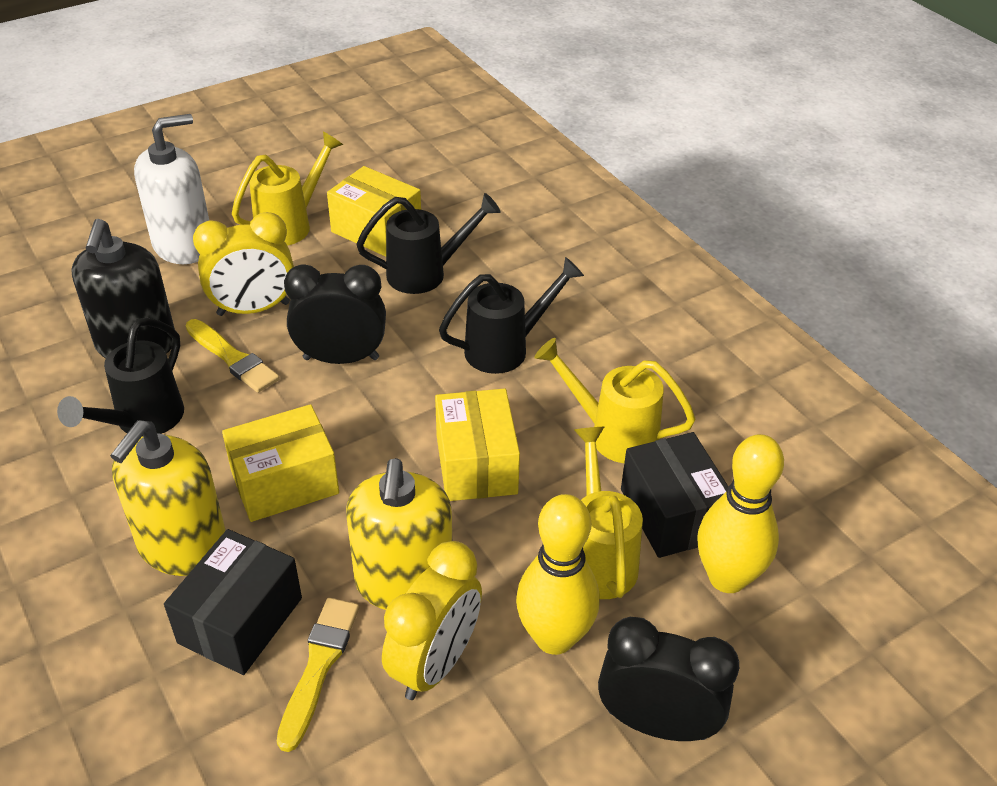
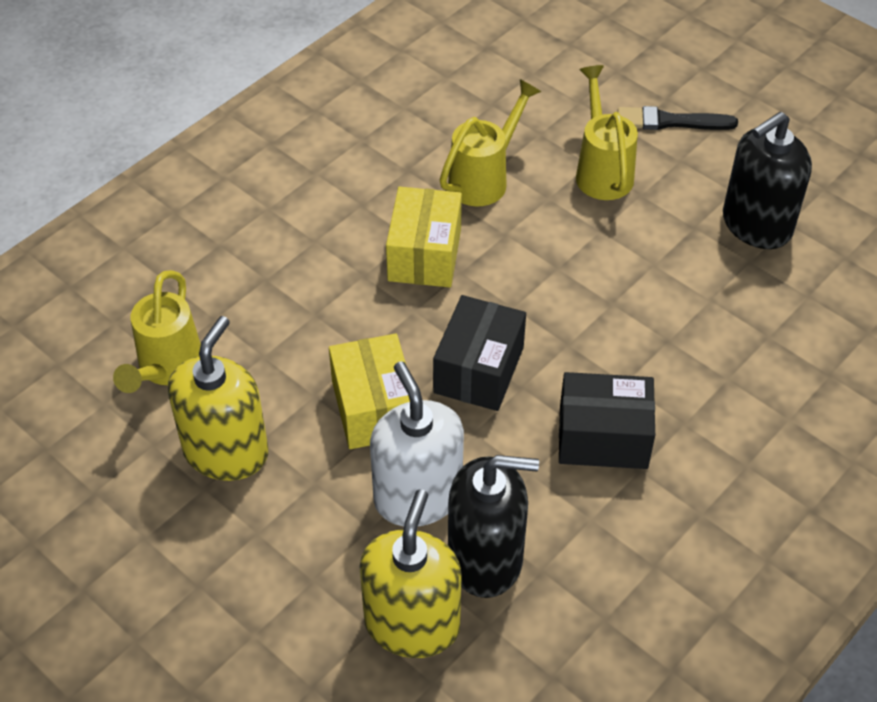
black brush: 0 -> 1
black clock: 2 -> 0
black soap dispenser: 1 -> 2
black watering can: 3 -> 0
yellow bowling pin: 2 -> 0
yellow box: 3 -> 2
yellow brush: 2 -> 0
yellow clock: 2 -> 0

